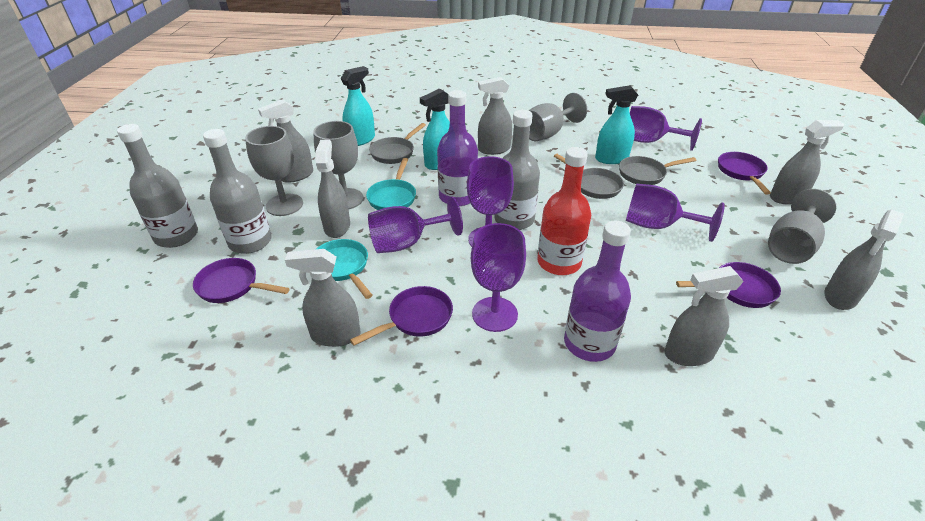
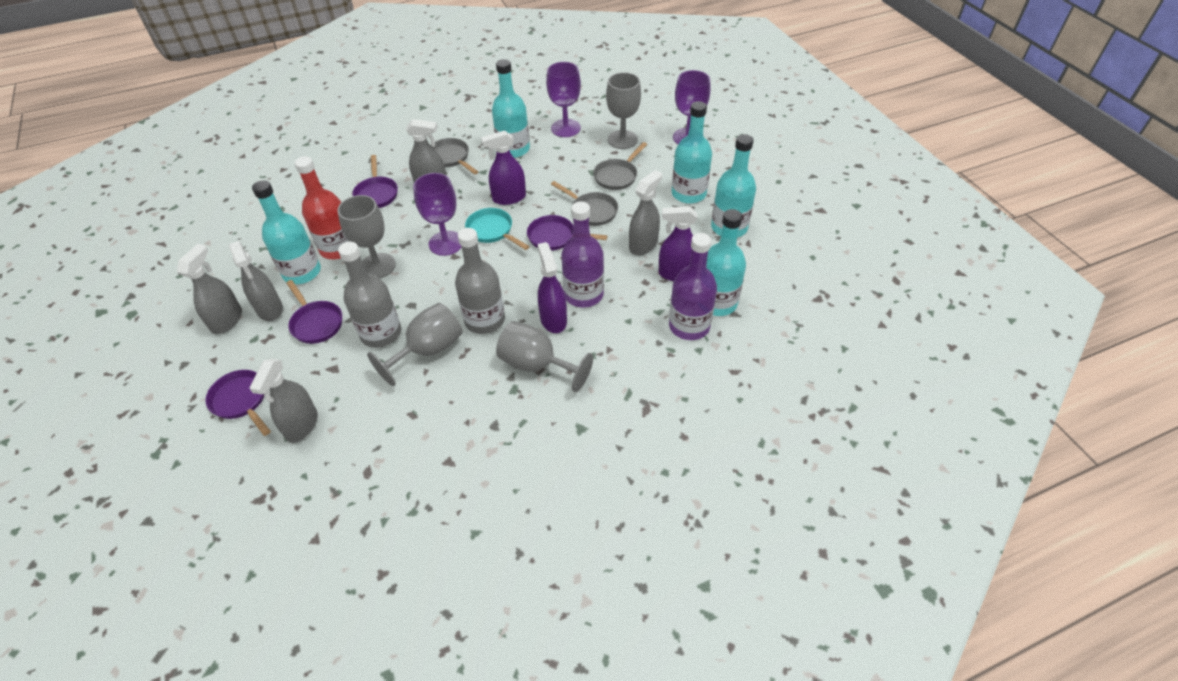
grey bottle: 3 -> 2
grey spray bottle: 7 -> 5
purple goblet: 5 -> 3
purple spray bottle: 0 -> 3
turquoise bottle: 0 -> 5
turquoise pan: 2 -> 1
turquoise spray bottle: 3 -> 0

